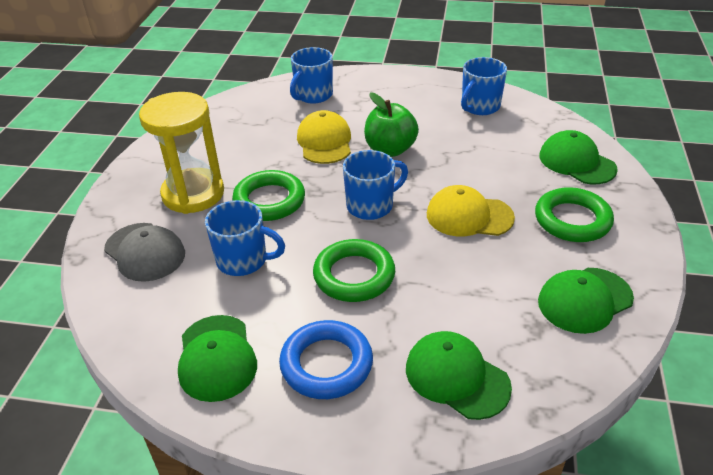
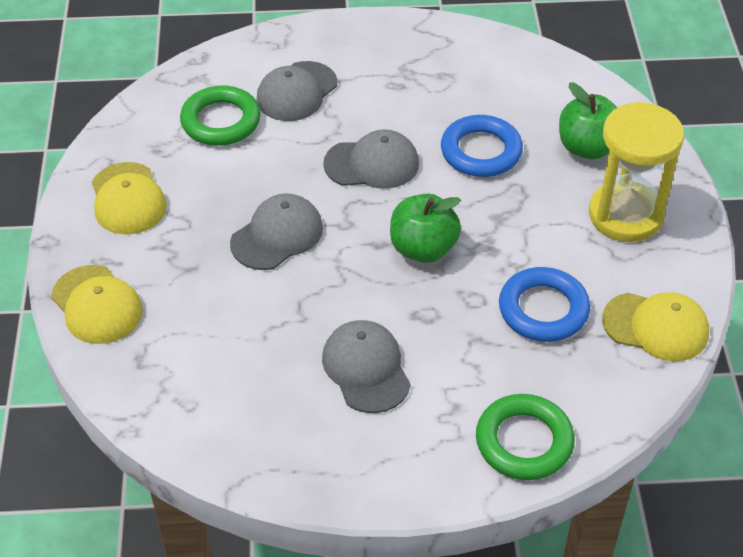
blue mug: 4 -> 0
blue ring: 1 -> 2
green apple: 1 -> 2
green cap: 4 -> 0
green ring: 3 -> 2
grey cap: 1 -> 4
yellow cap: 2 -> 3

